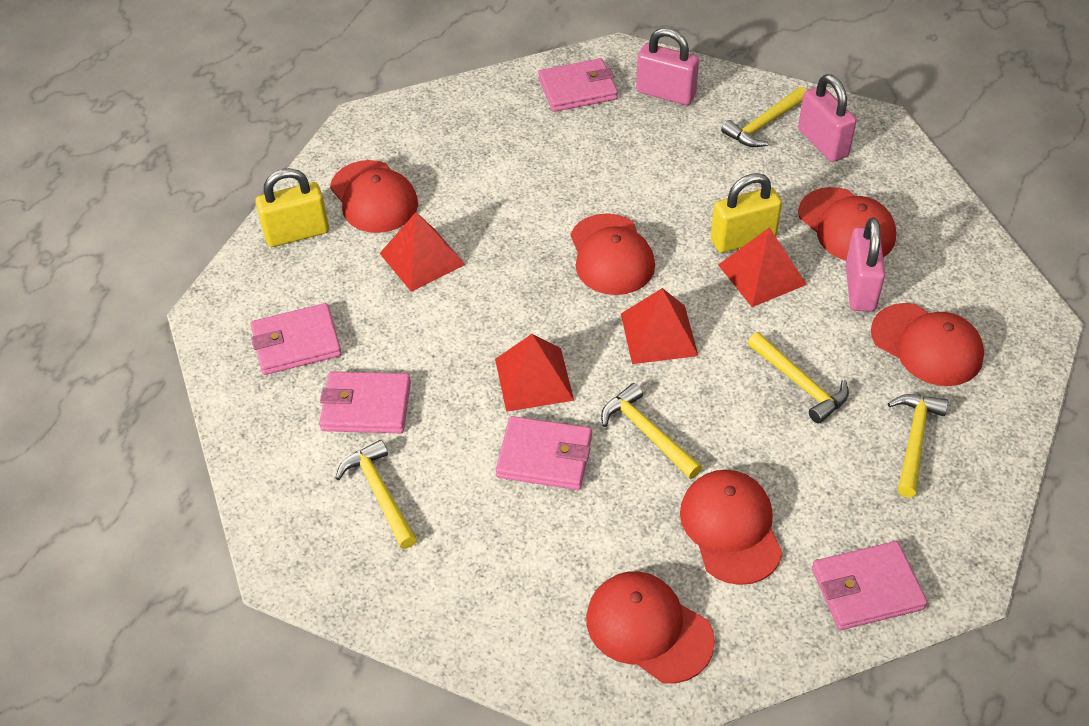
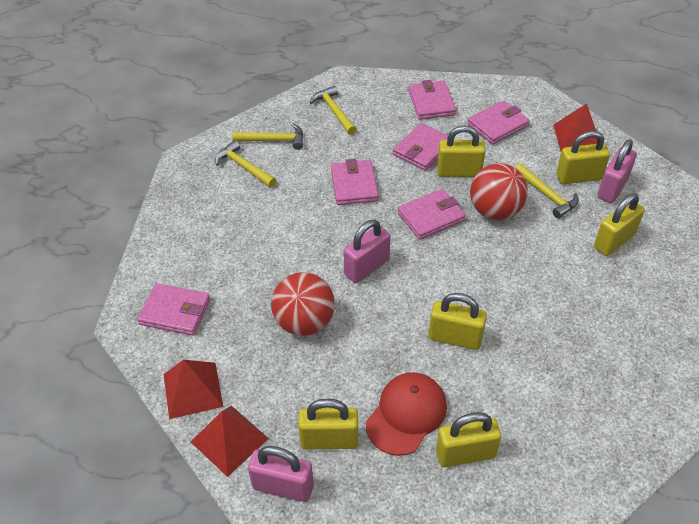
pink wallet: 5 -> 6
red ball: 0 -> 2
red cap: 6 -> 1
red pyramid: 4 -> 3
yellow hammer: 5 -> 4
yellow padlock: 2 -> 6

